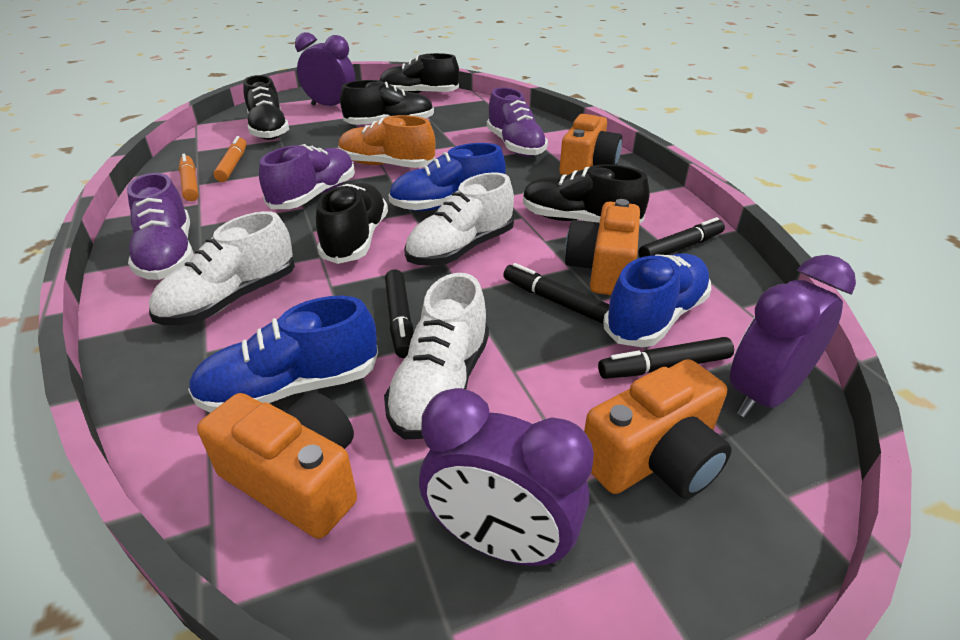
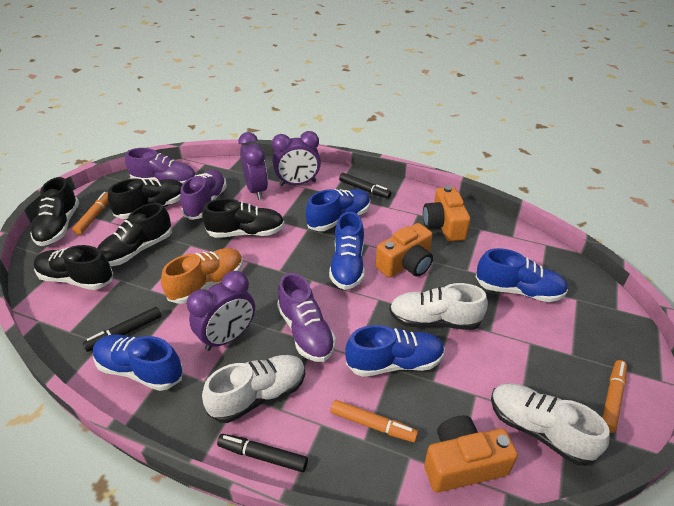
black marker: 4 -> 3
blue shoe: 3 -> 5
orange camera: 4 -> 3
orange marker: 2 -> 3

